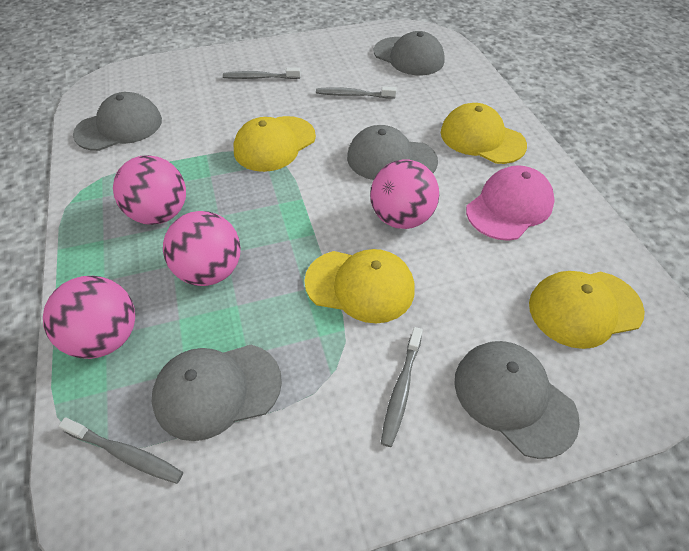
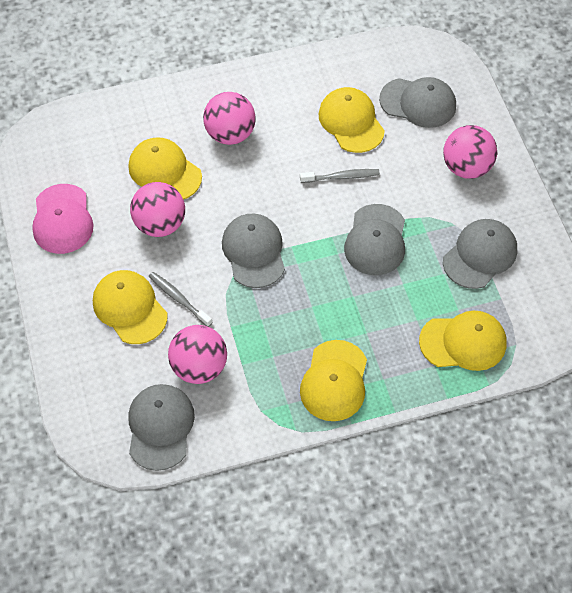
grey toothbrush: 4 -> 2
yellow cap: 4 -> 5

